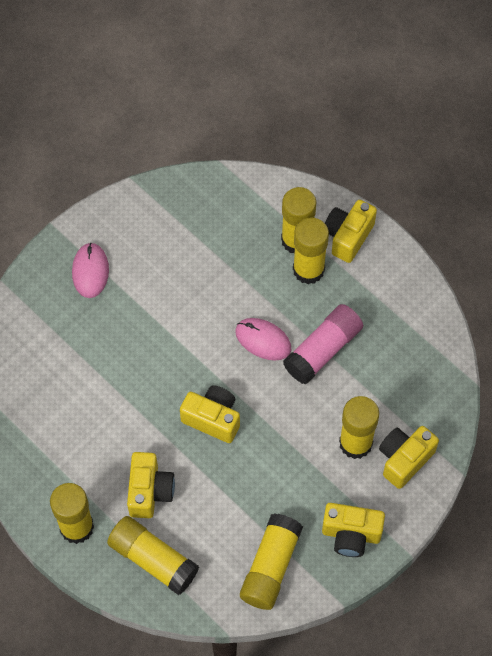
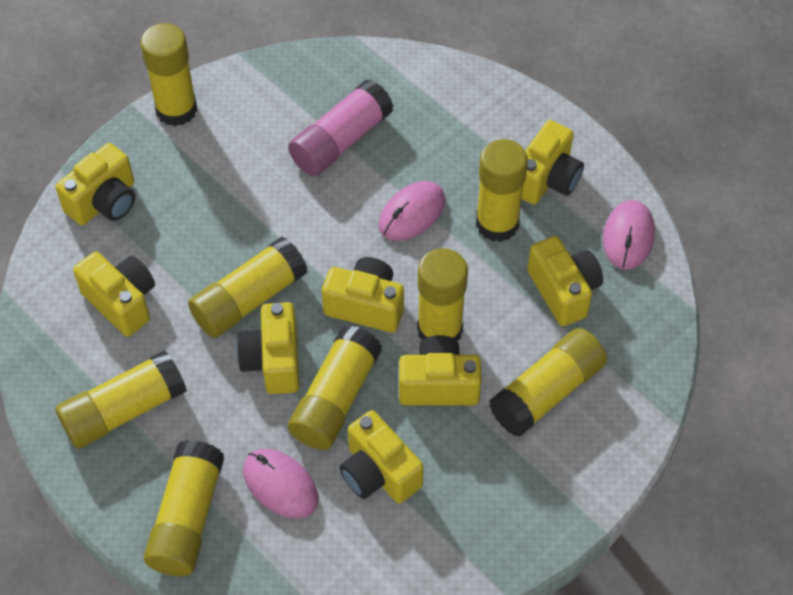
pink mouse: 2 -> 3
yellow camera: 5 -> 8
yellow glue stick: 6 -> 8

